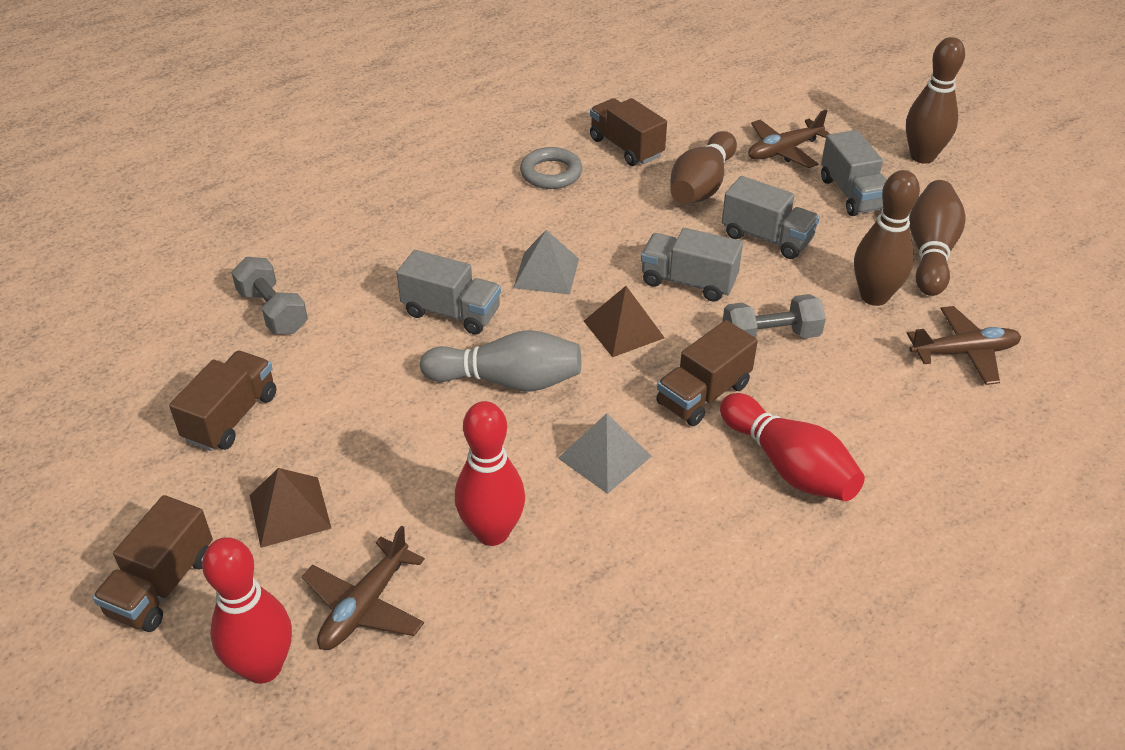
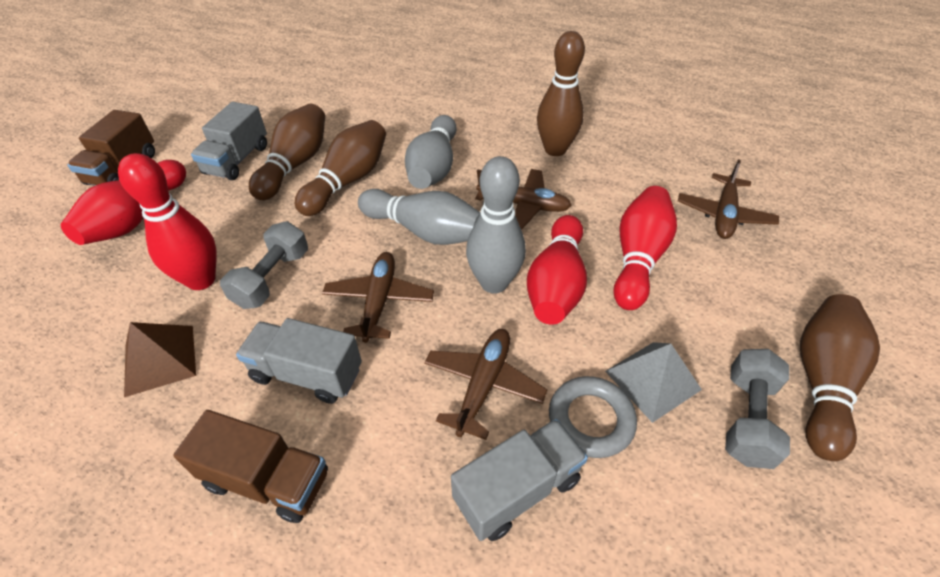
brown plane: 3 -> 4
brown pyramid: 2 -> 1
brown truck: 4 -> 2
grey bowling pin: 1 -> 3
grey pyramid: 2 -> 1
grey truck: 4 -> 3
red bowling pin: 3 -> 4

